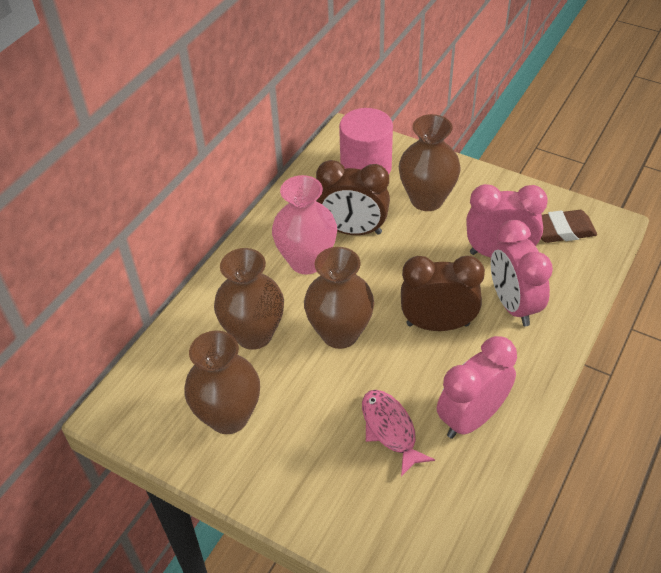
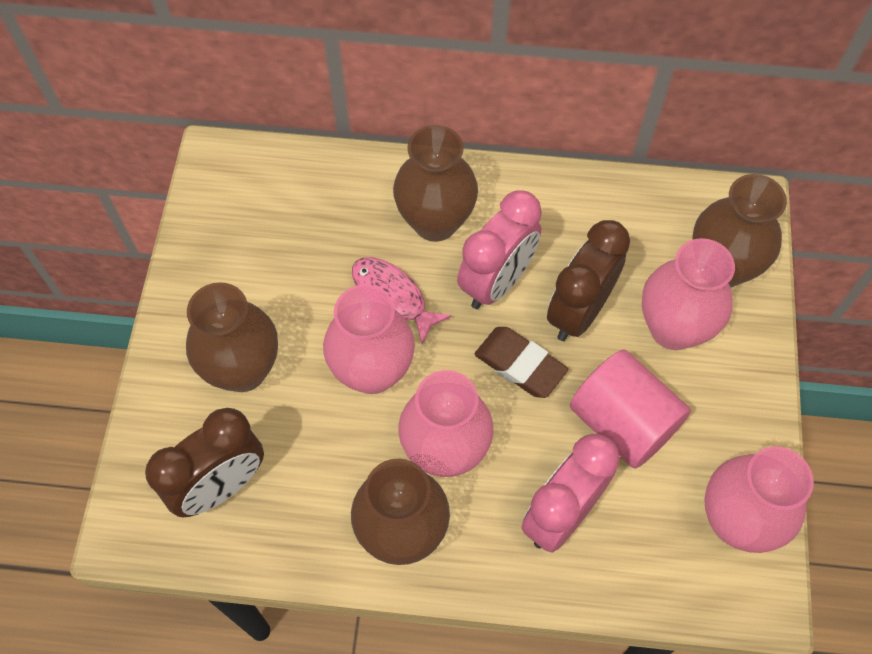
pink clock: 3 -> 2
pink vase: 1 -> 4

